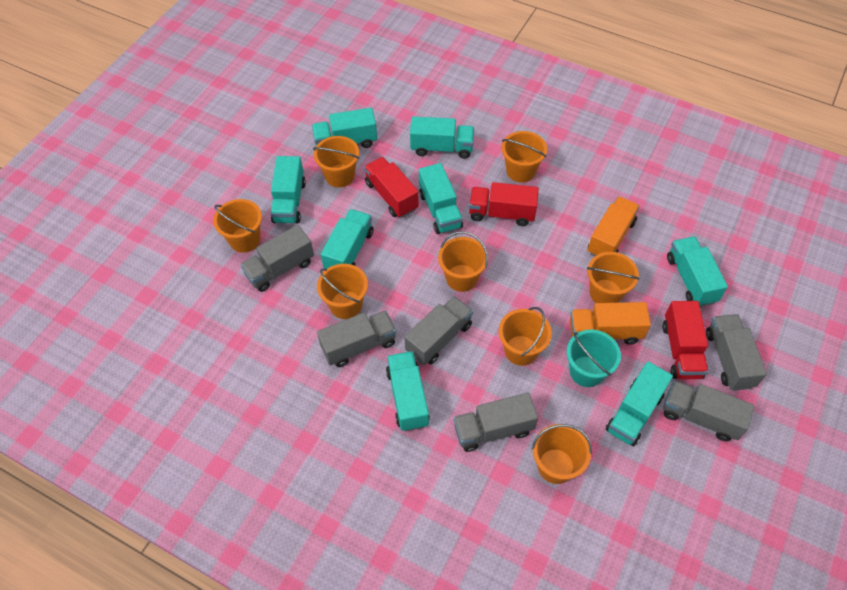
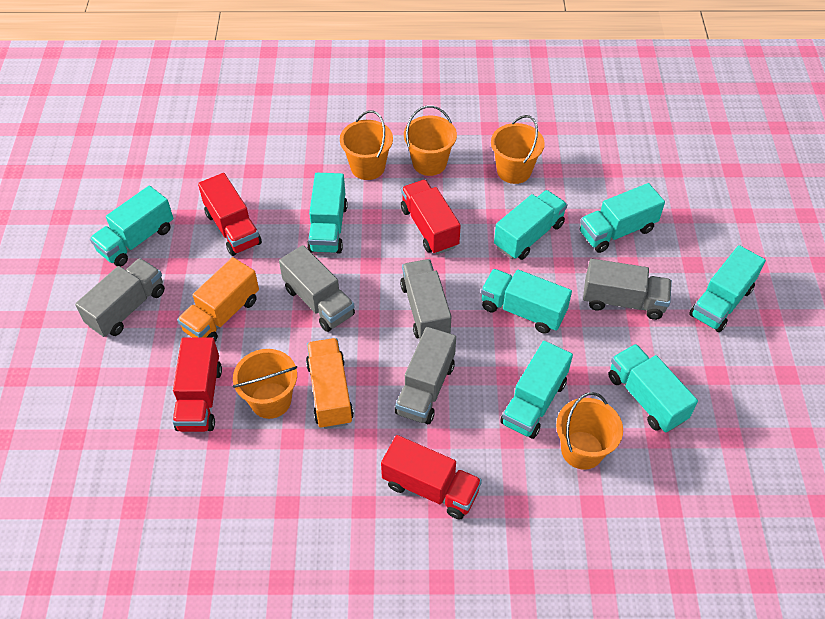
grey truck: 6 -> 5
orange bucket: 8 -> 5
red truck: 3 -> 4
turquoise bucket: 1 -> 0

